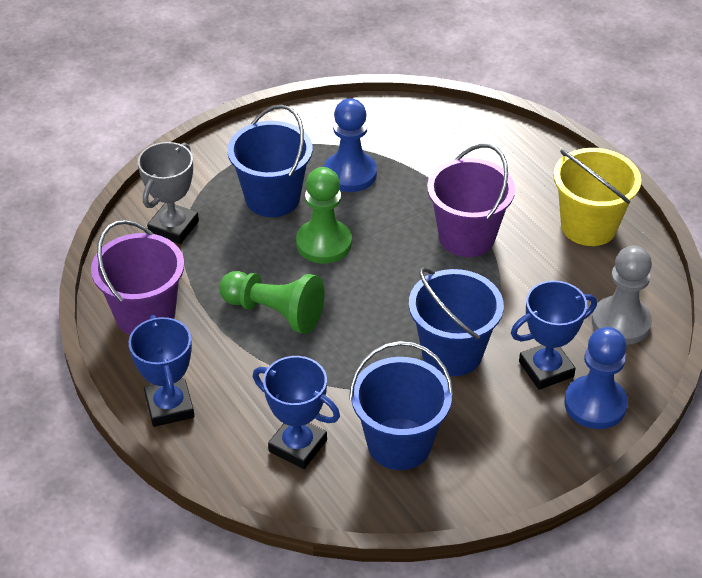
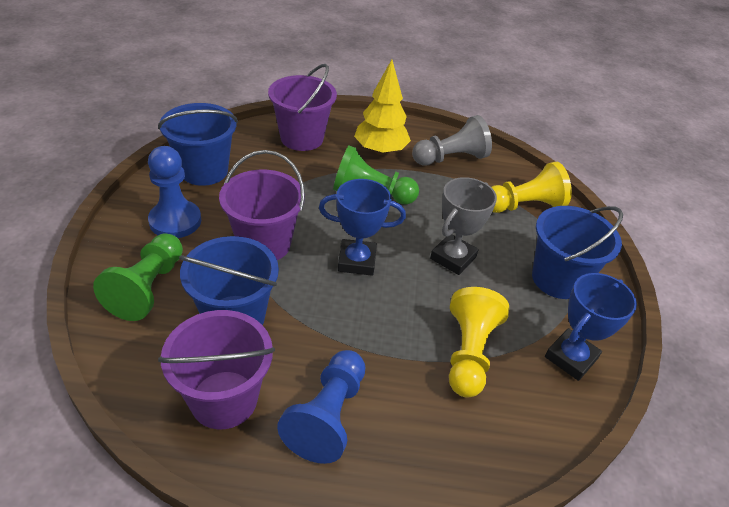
blue trophy: 3 -> 2
purple bucket: 2 -> 3
yellow bucket: 1 -> 0
yellow pawn: 0 -> 2
yellow tree: 0 -> 1

